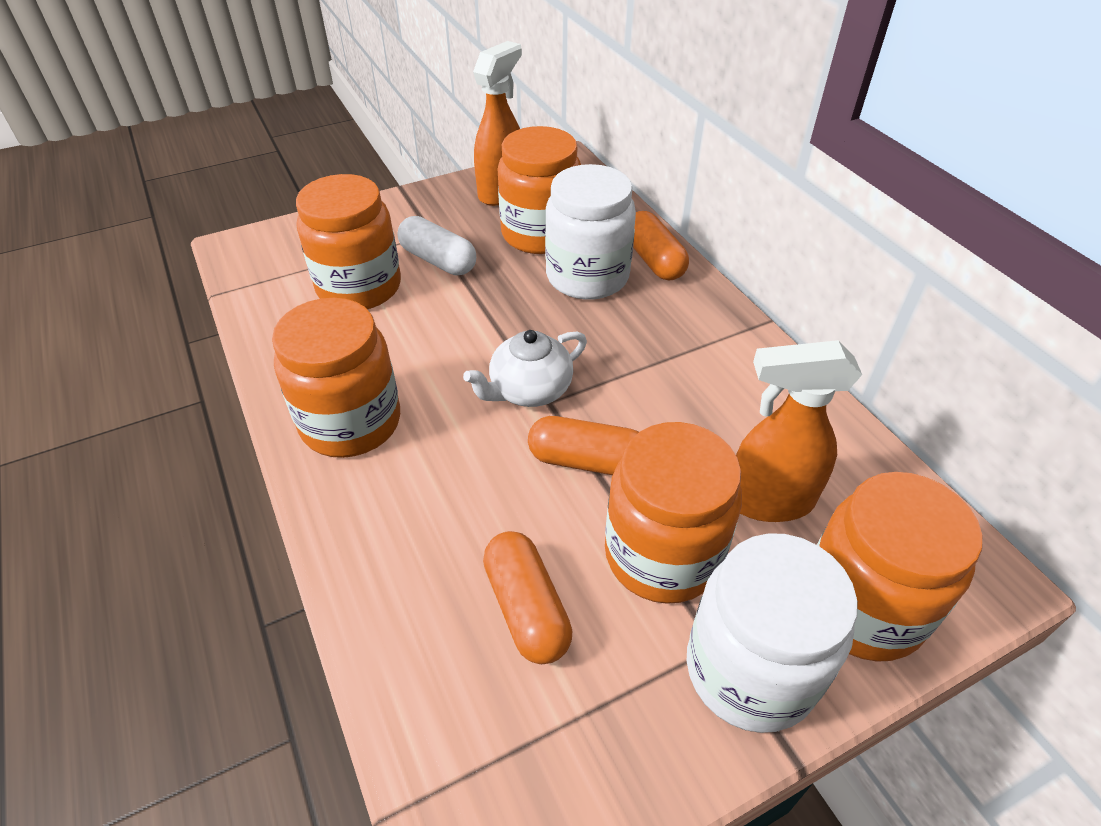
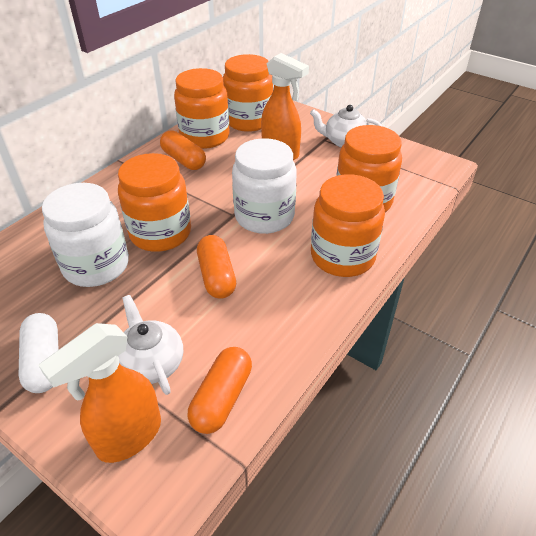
white teapot: 1 -> 2

